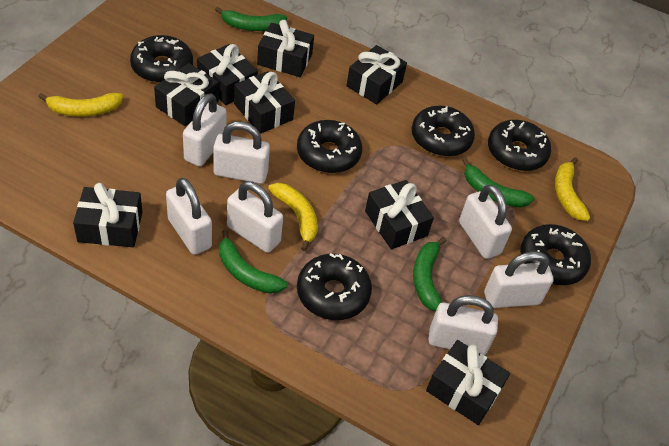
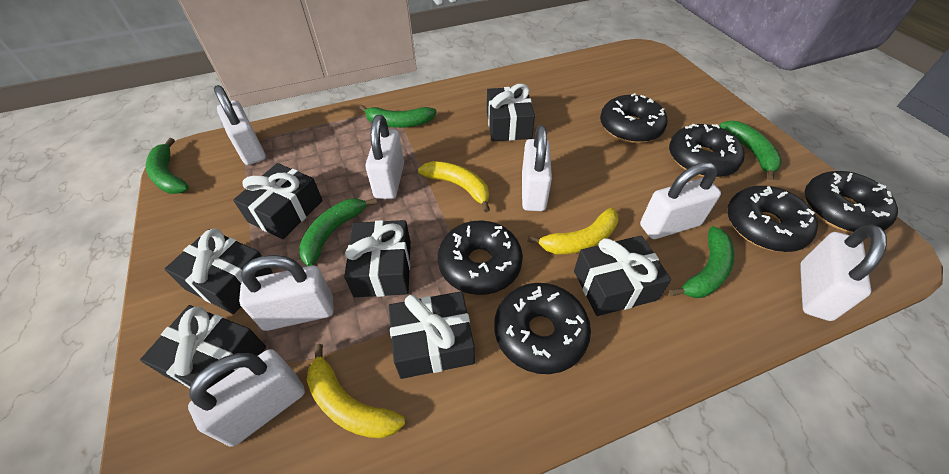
black gift: 8 -> 7
green banana: 4 -> 5

